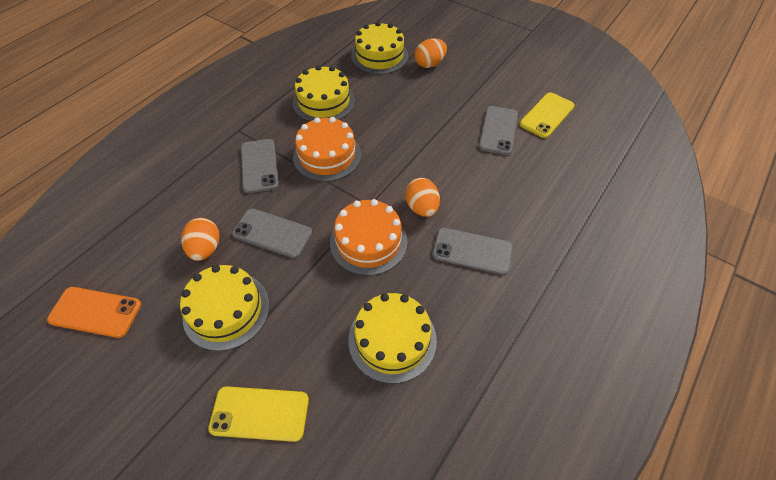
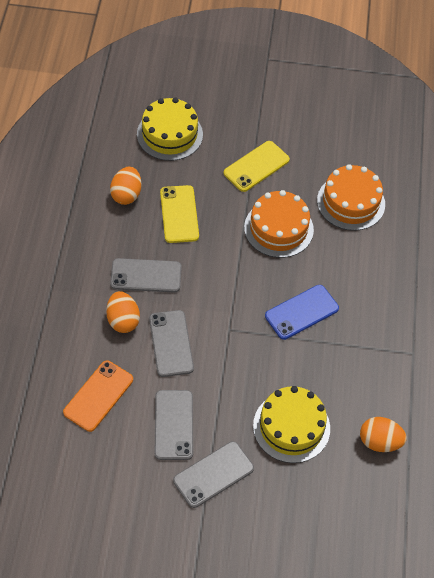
blue phone: 0 -> 1
yellow cake: 4 -> 2

